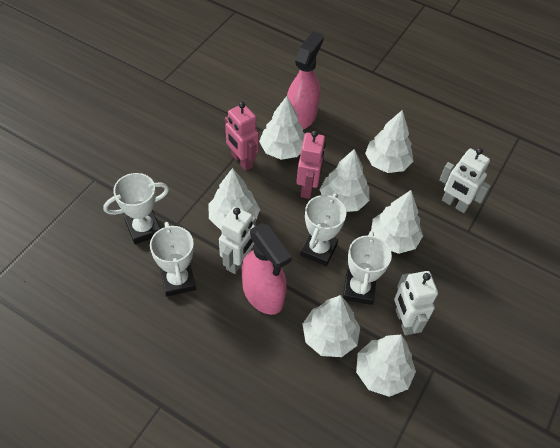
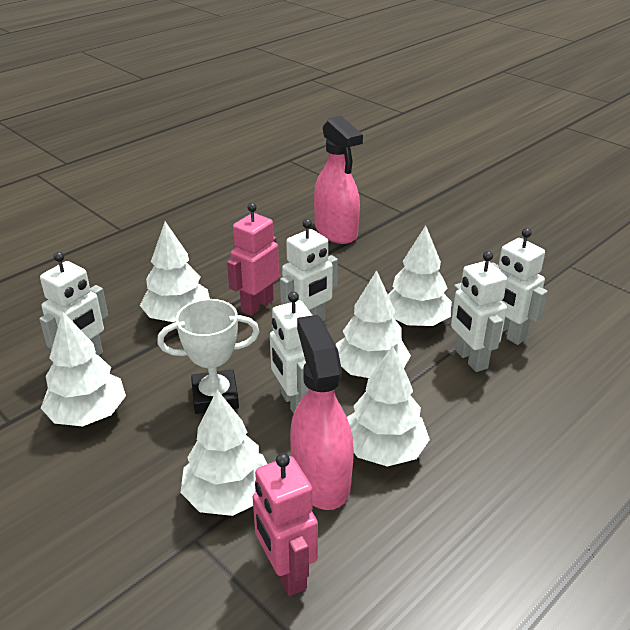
white robot: 3 -> 5
white tree: 7 -> 6
white trophy: 4 -> 1

